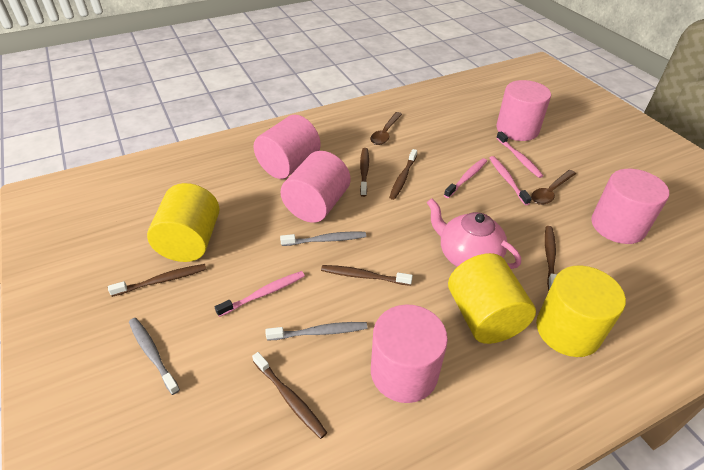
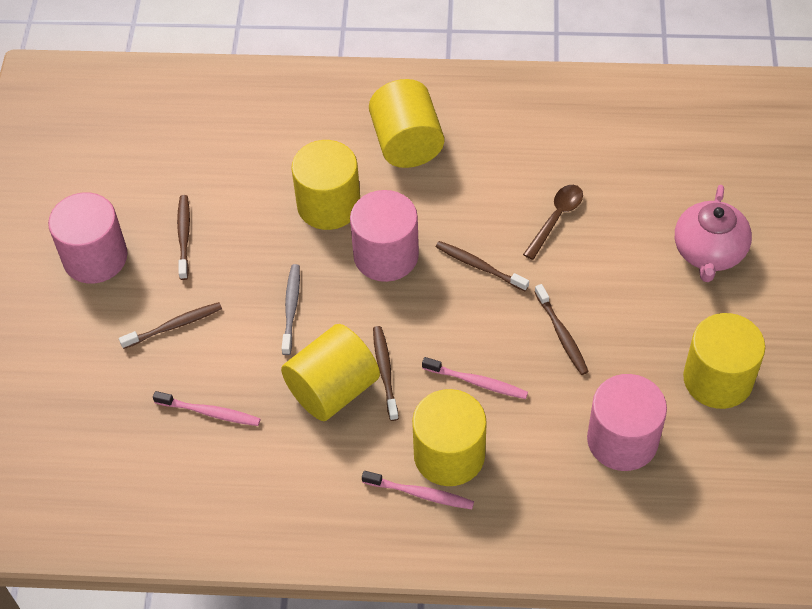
brown spoon: 2 -> 1
brown toothbrush: 6 -> 5
grey toothbrush: 3 -> 1
pink cylinder: 5 -> 3
pink toothbrush: 4 -> 3
yellow cylinder: 3 -> 5

